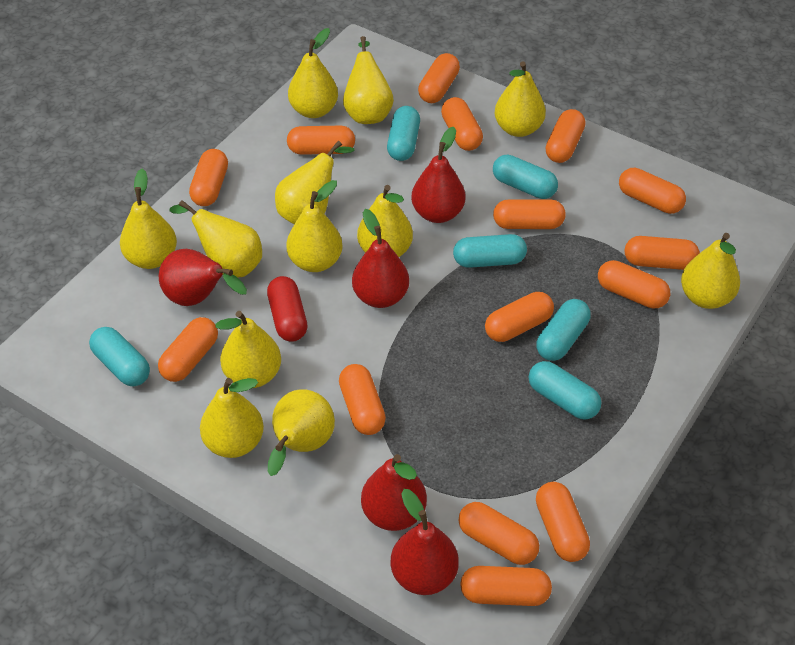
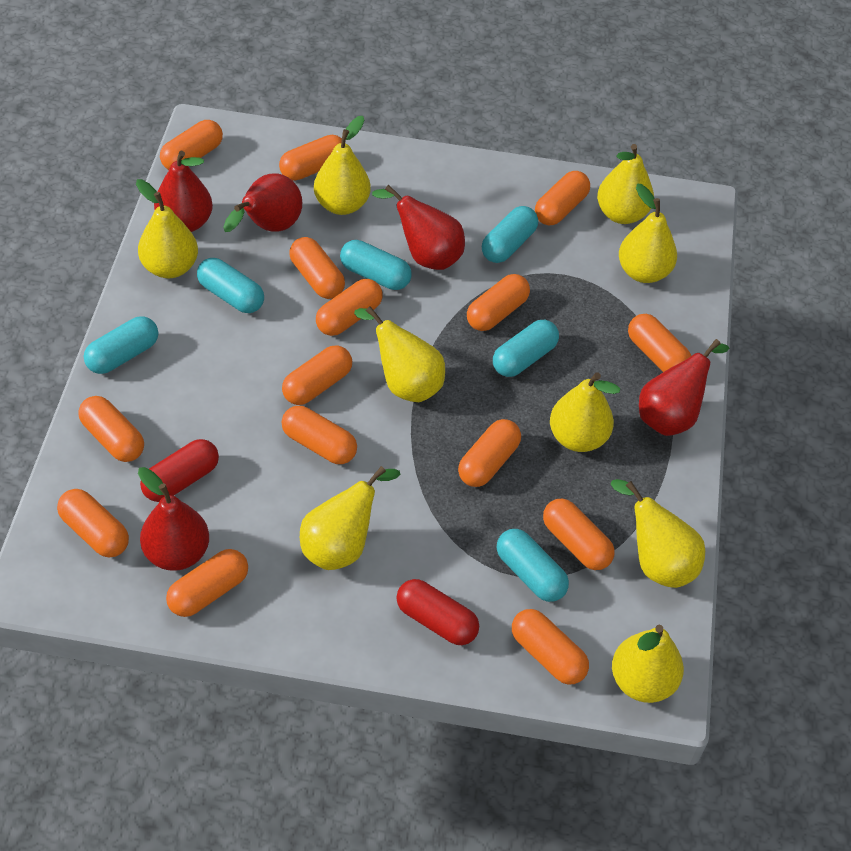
red capsule: 1 -> 2
yellow pear: 12 -> 9

